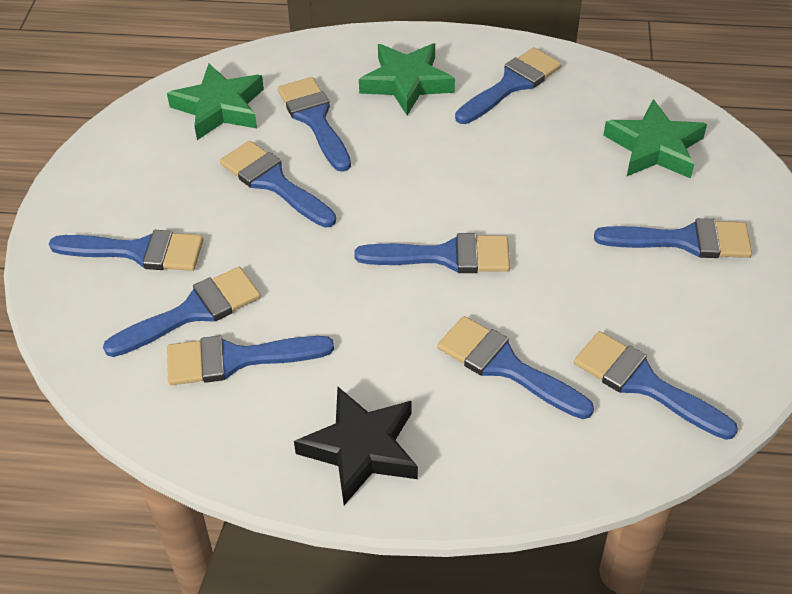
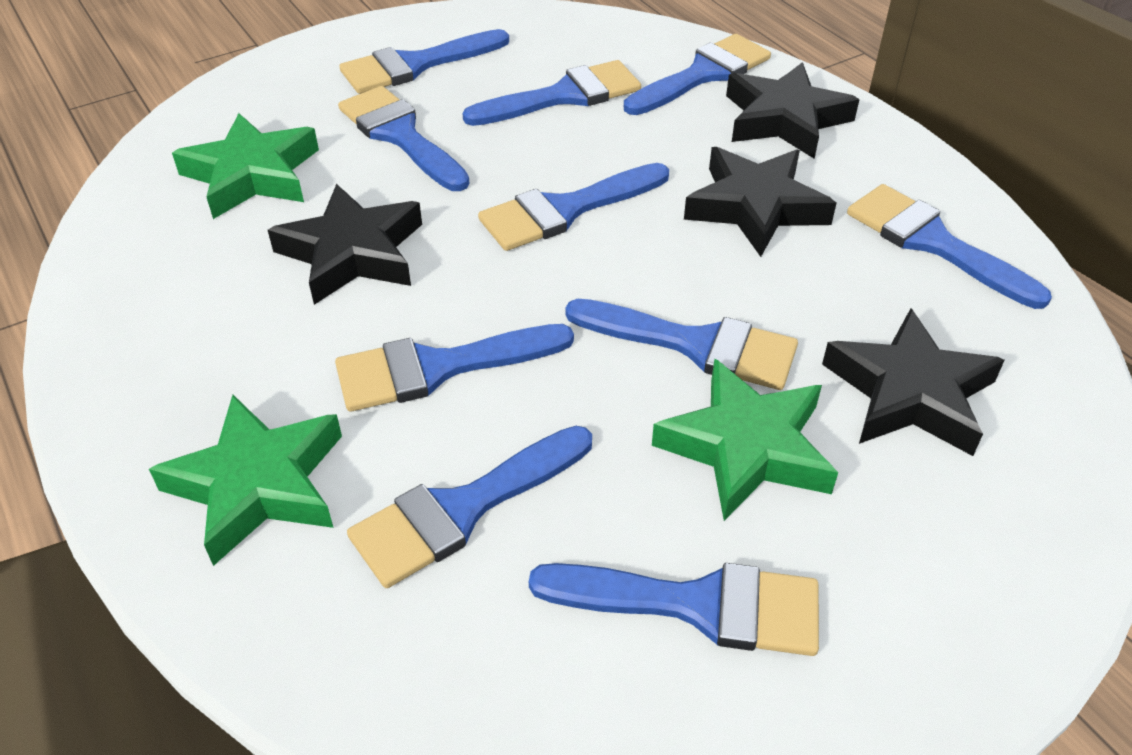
black star: 1 -> 4

